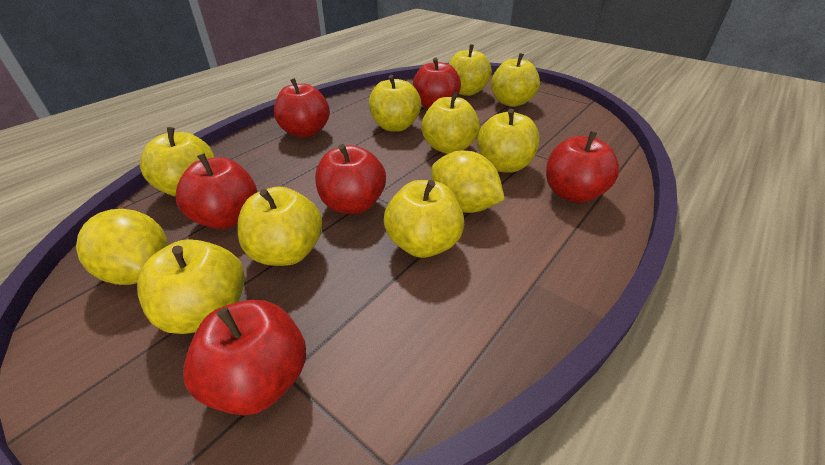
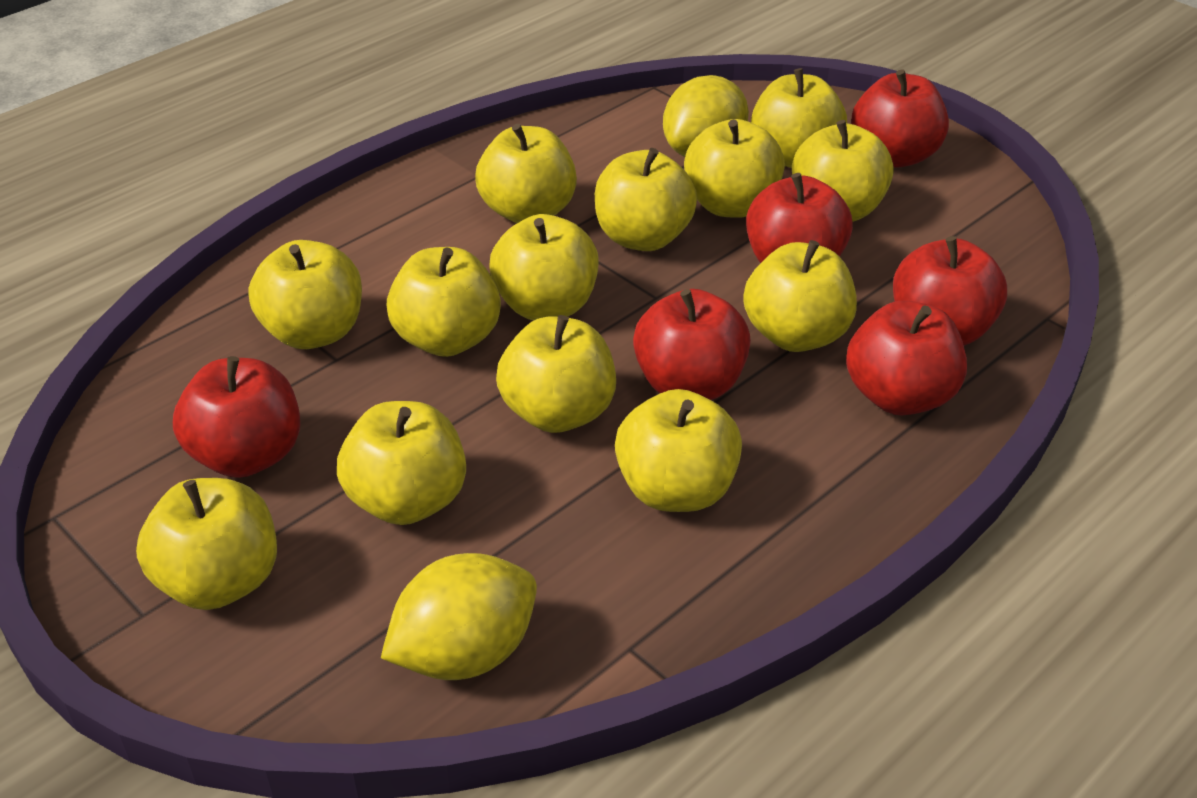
yellow apple: 9 -> 13

